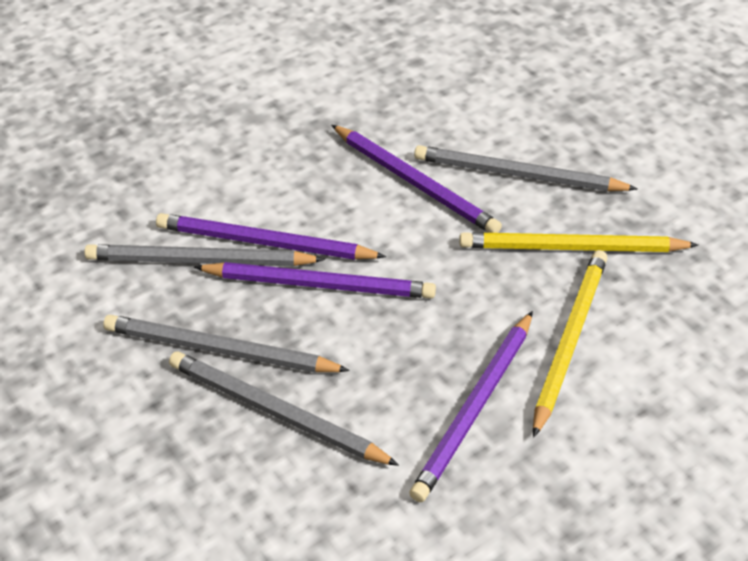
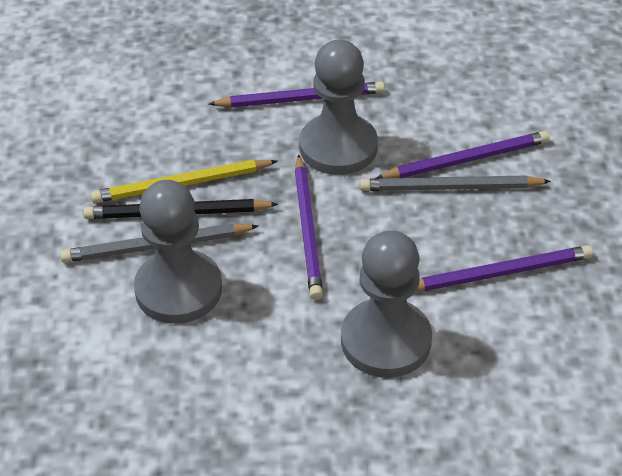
black pencil: 0 -> 1
grey pawn: 0 -> 3
grey pencil: 4 -> 2
yellow pencil: 2 -> 1

